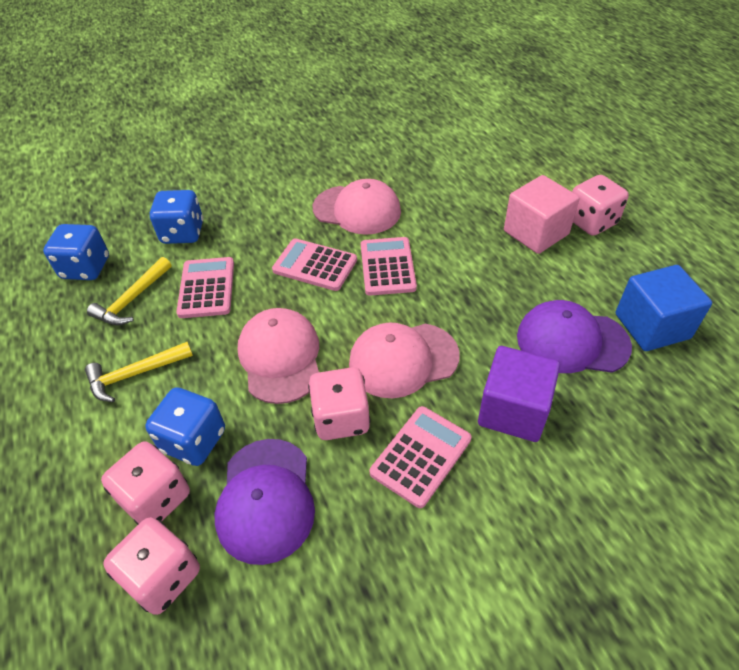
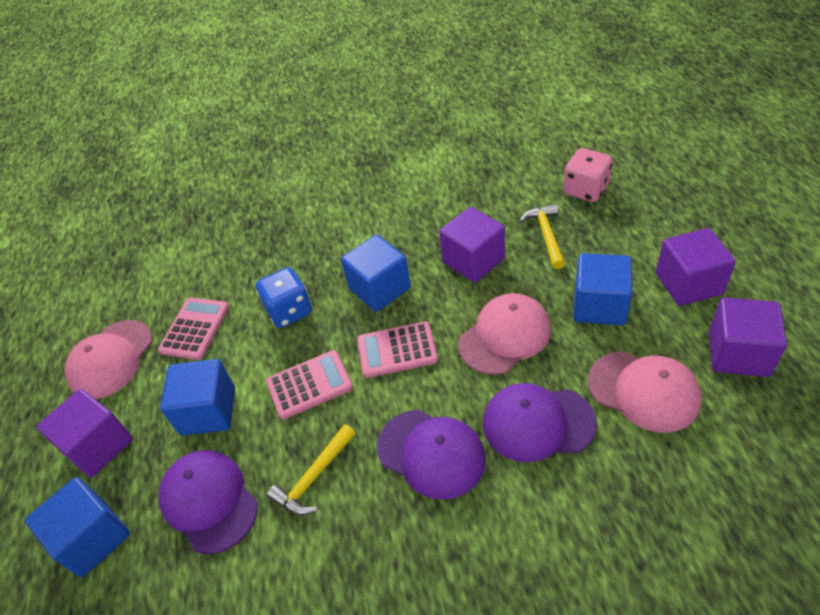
blue cube: 1 -> 4
blue dice: 3 -> 1
pink calculator: 4 -> 3
pink cube: 1 -> 0
pink dice: 4 -> 1
purple cap: 2 -> 3
purple cube: 1 -> 4

